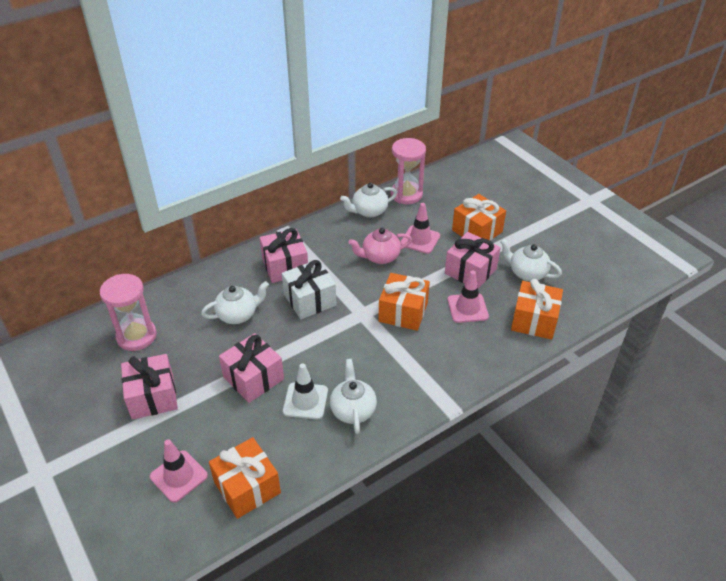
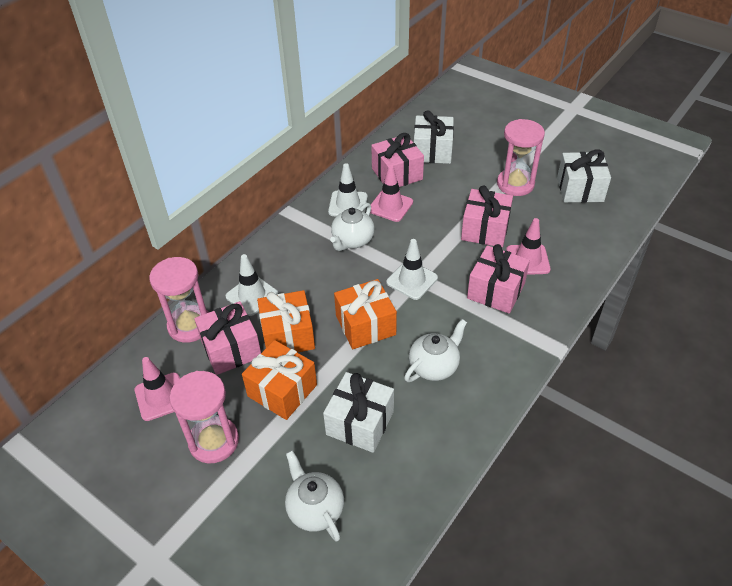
orange gift: 4 -> 3
pink hourglass: 2 -> 3
pink teapot: 1 -> 0
white gift: 1 -> 3
white teapot: 4 -> 3
white traffic cone: 1 -> 3

